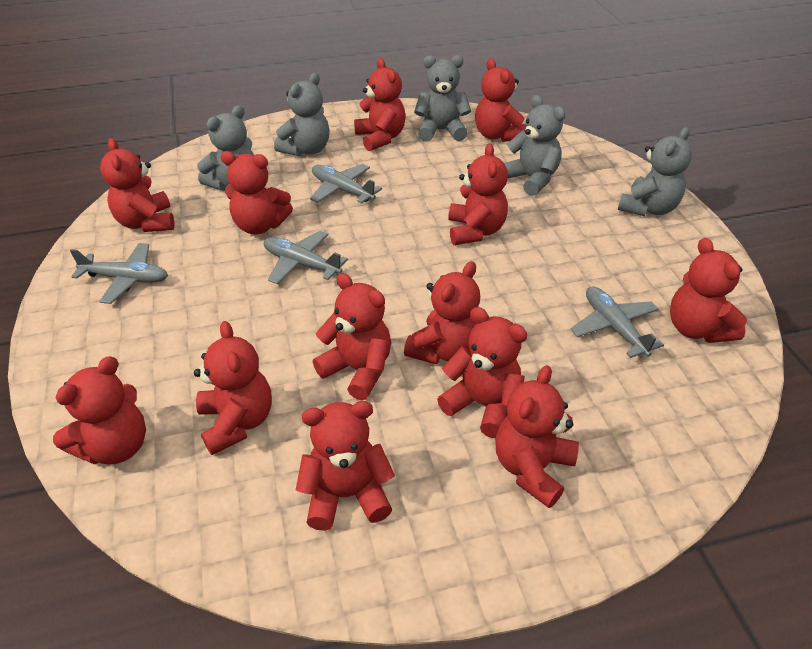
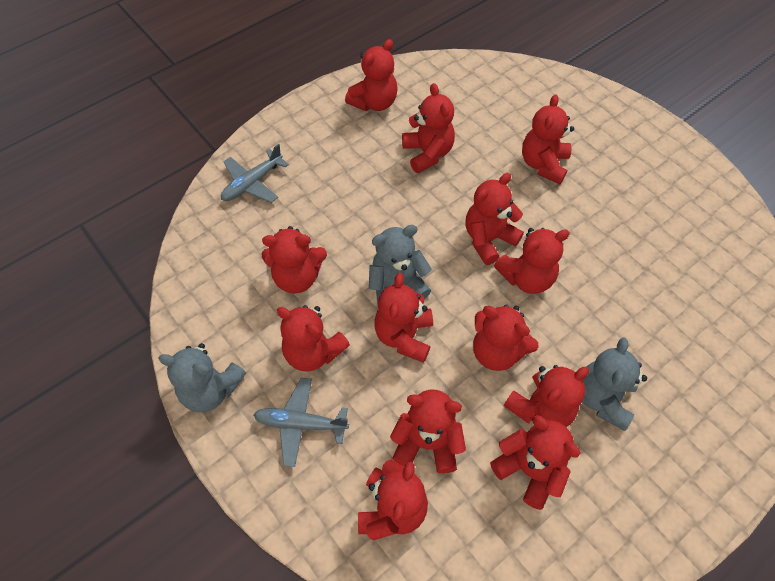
grey plane: 4 -> 2
grey teddy bear: 5 -> 3

